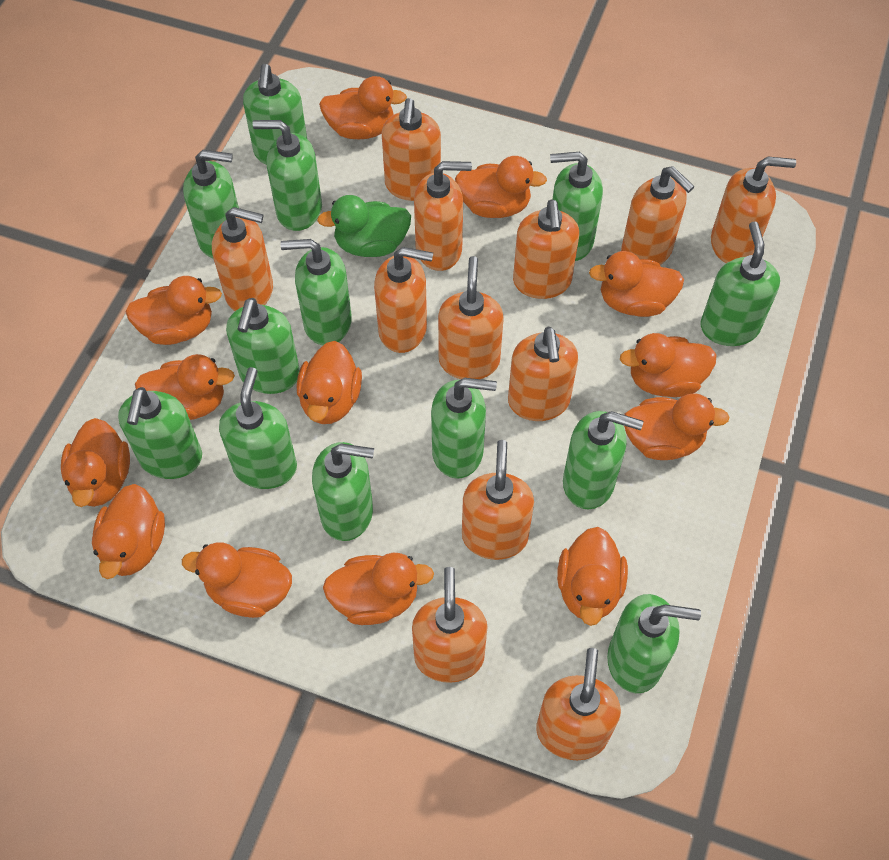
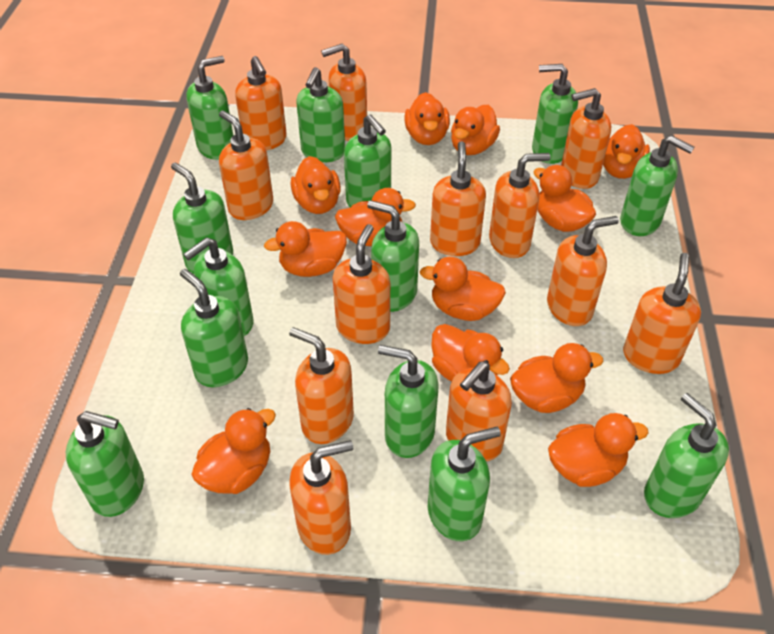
green duck: 1 -> 0
orange duck: 13 -> 12

